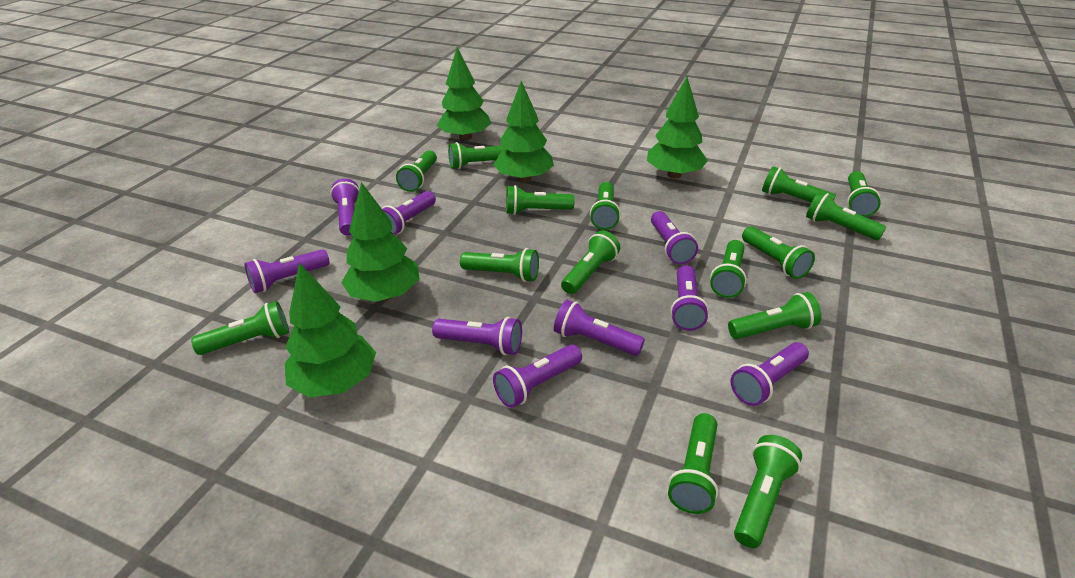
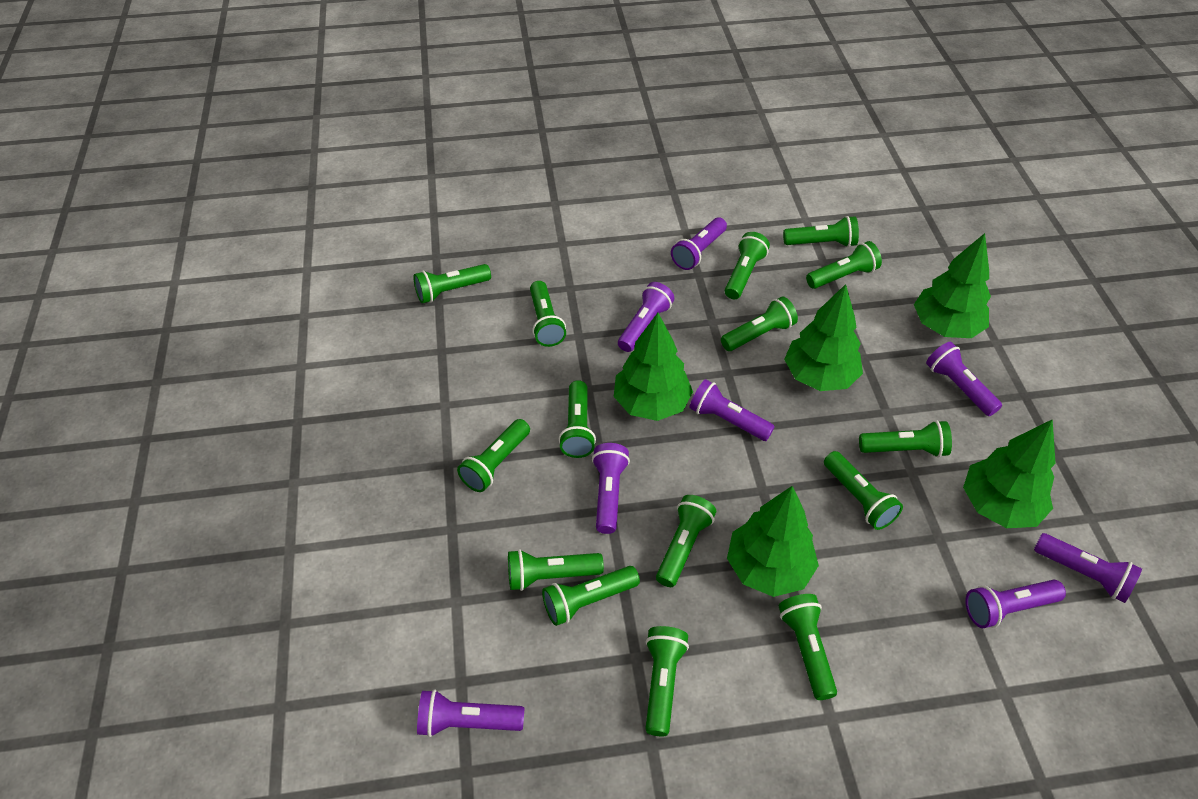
purple flashlight: 9 -> 8

